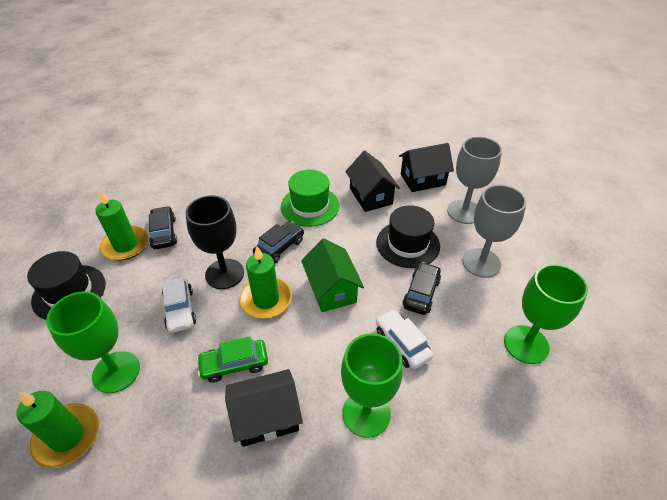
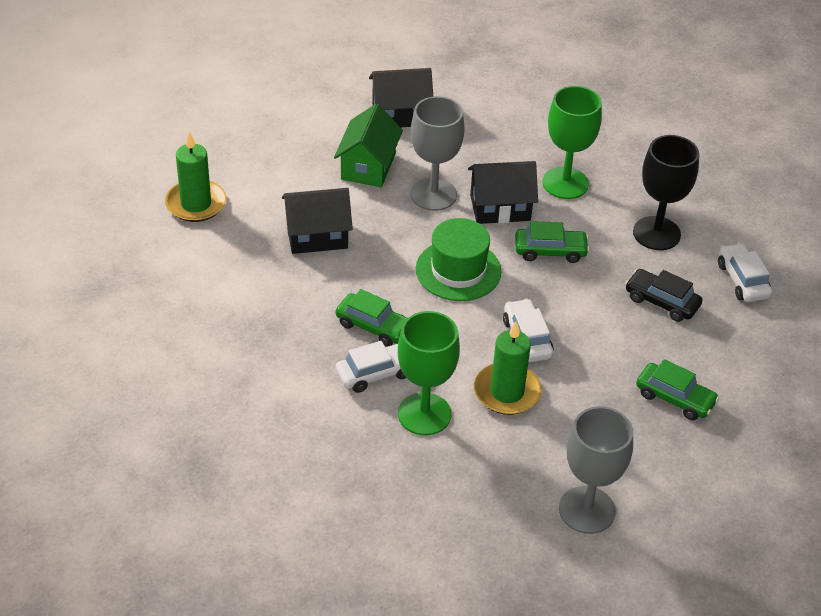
black car: 3 -> 1
black hat: 2 -> 0
green candle: 3 -> 2
green car: 1 -> 3
green goblet: 3 -> 2
white car: 2 -> 3

